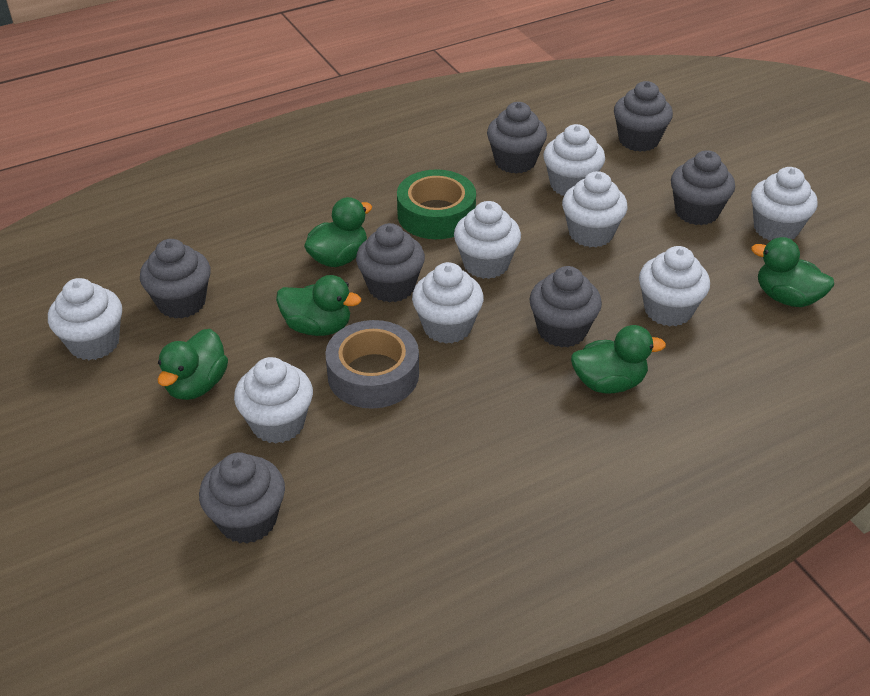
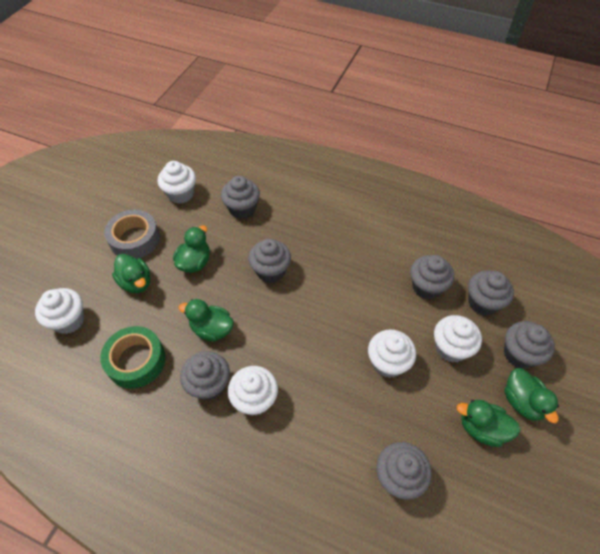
white cupcake: 8 -> 5

